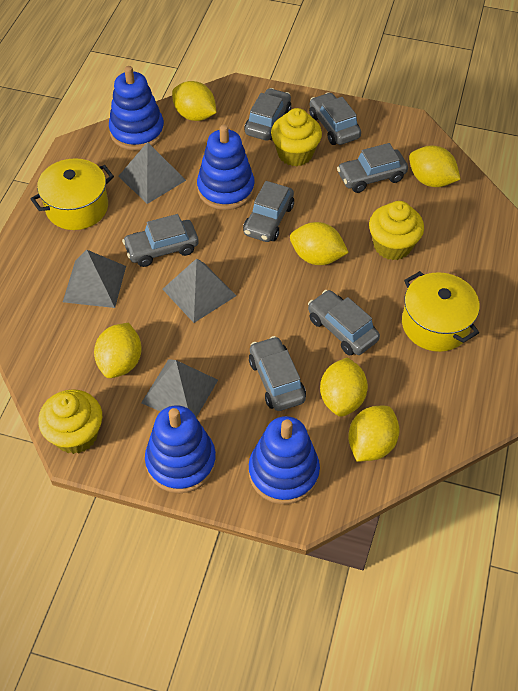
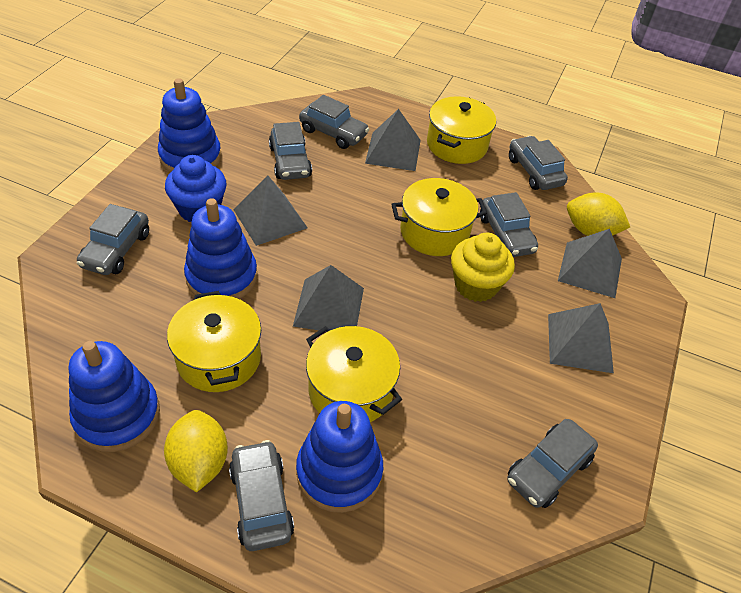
blue cupcake: 0 -> 1
grey pyramid: 4 -> 5
yellow cupcake: 3 -> 1
yellow lemon: 6 -> 2
yellow pot: 2 -> 4

